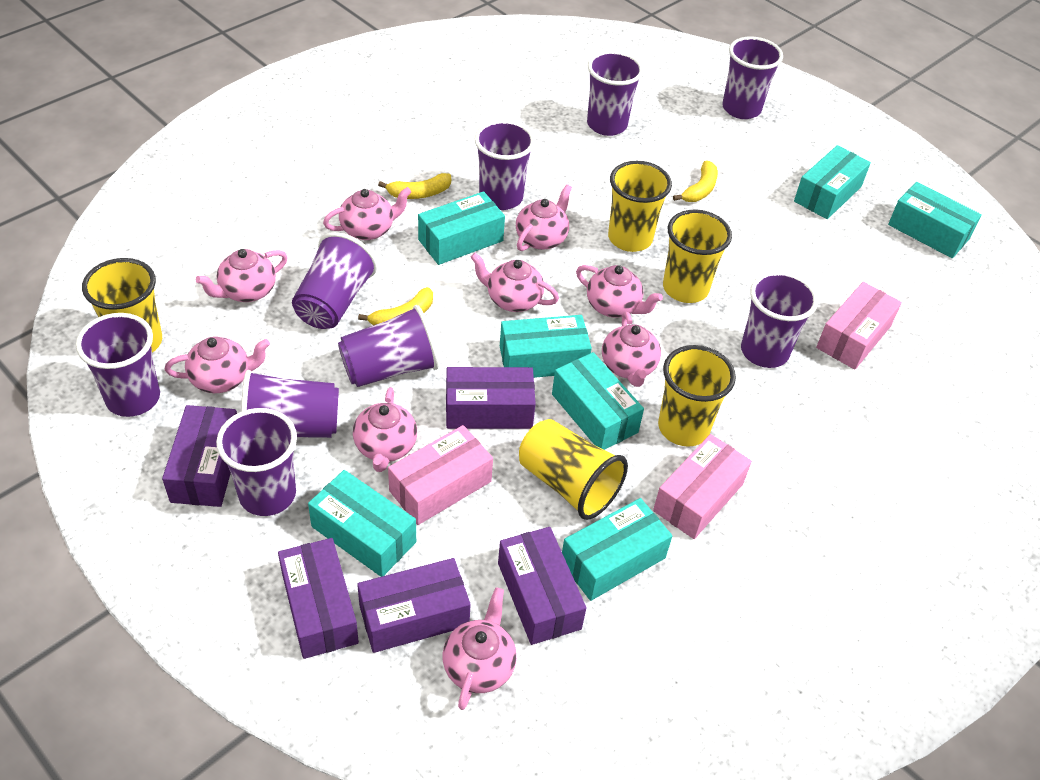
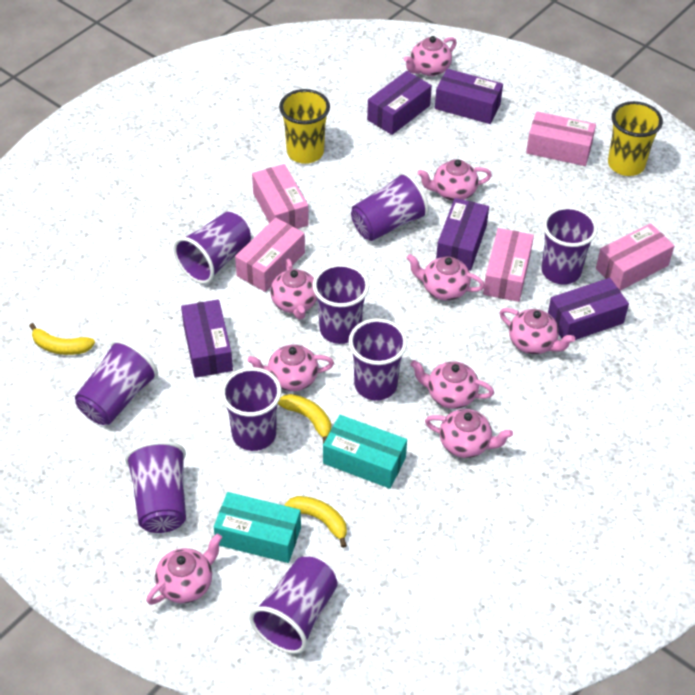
pink box: 3 -> 5
turquoise box: 7 -> 2
yellow cup: 5 -> 2

